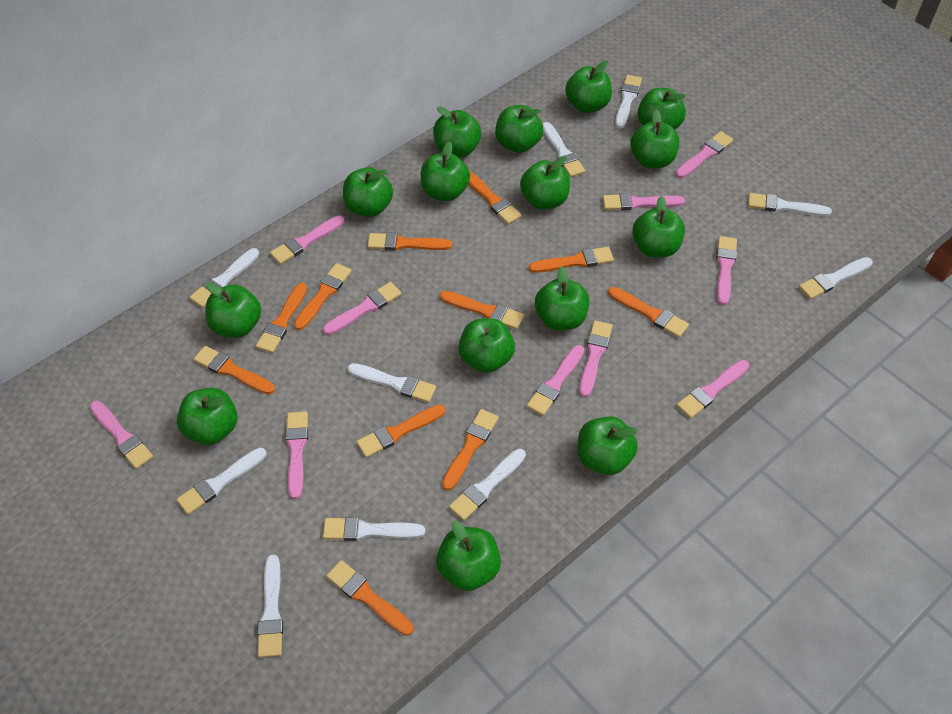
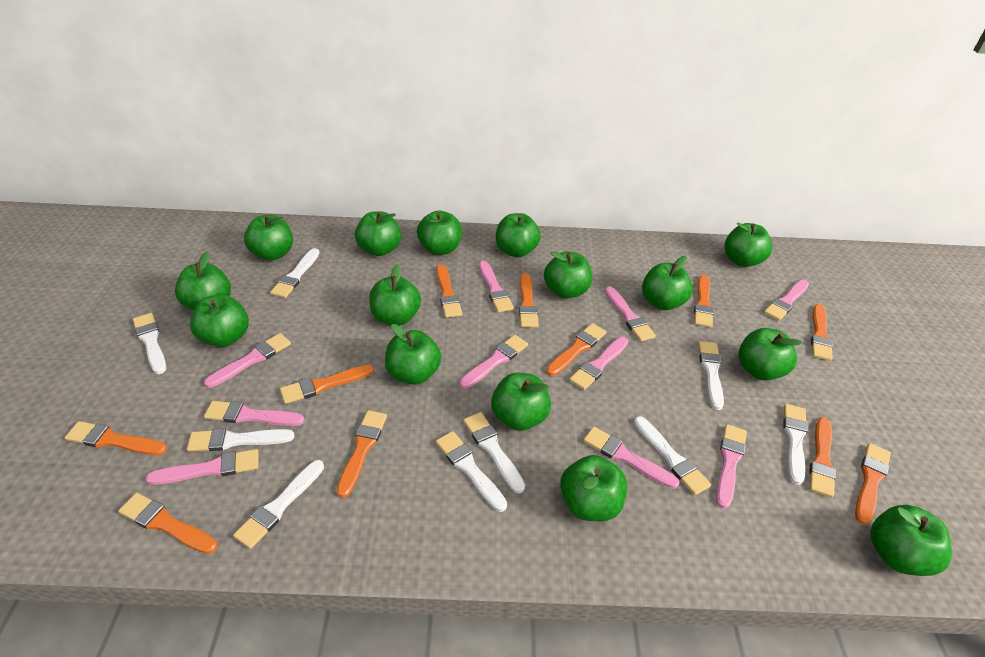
white brush: 10 -> 9

